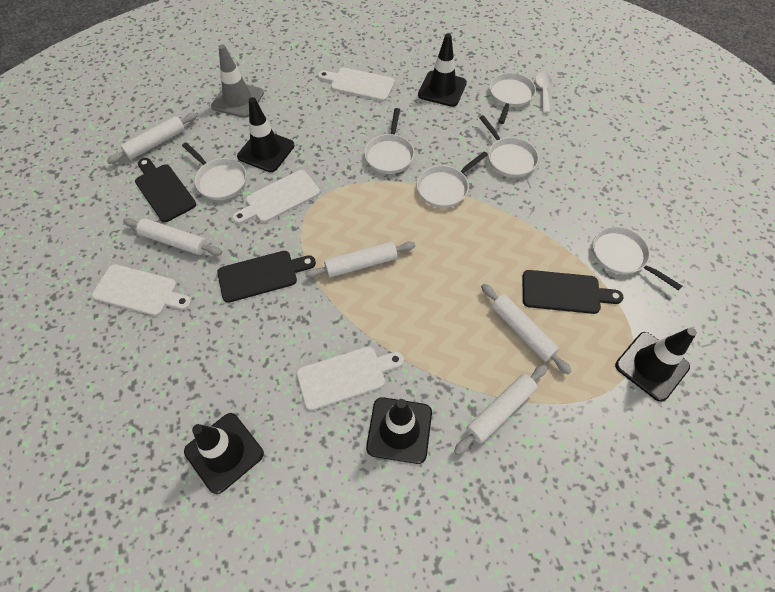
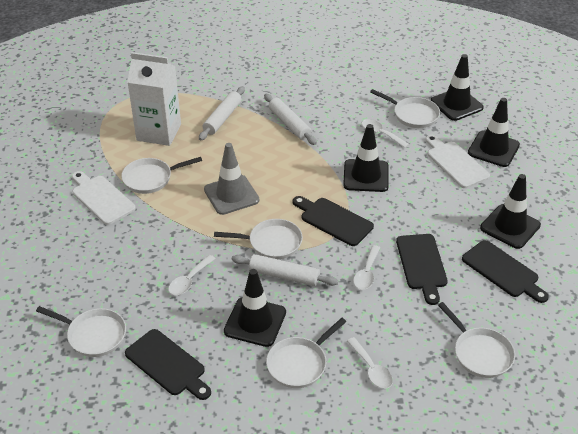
black cutting board: 3 -> 4
white carton: 0 -> 1
white cutting board: 4 -> 2
white rolling pin: 5 -> 3
white spoon: 1 -> 4

